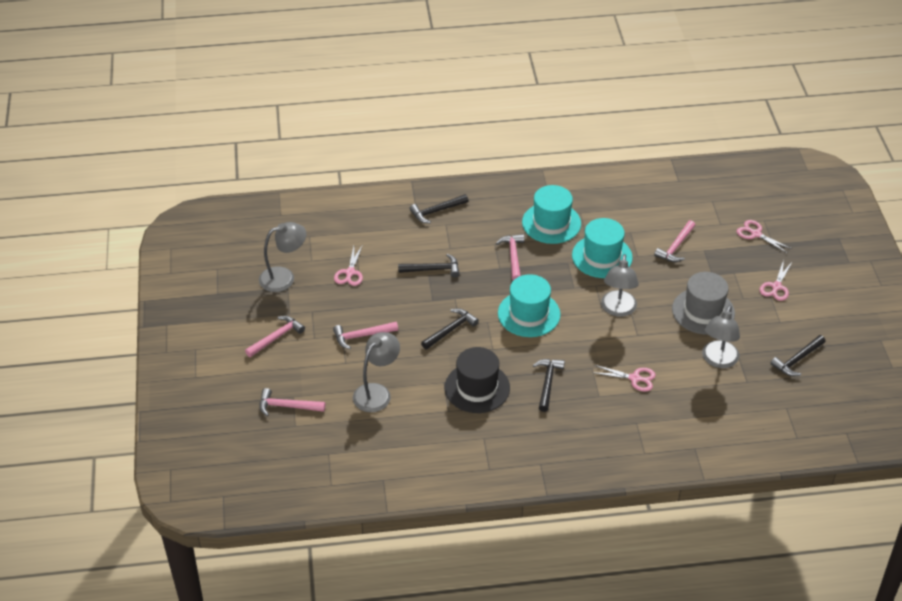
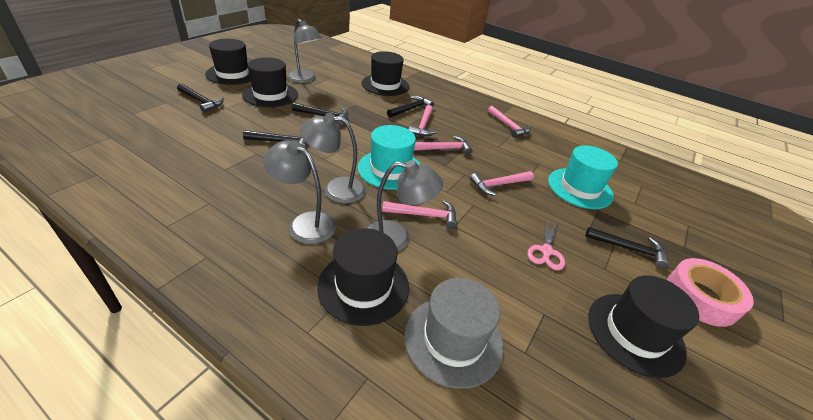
black hat: 1 -> 5
pink scissors: 4 -> 1
pink tape: 0 -> 1
turquoise hat: 3 -> 2

